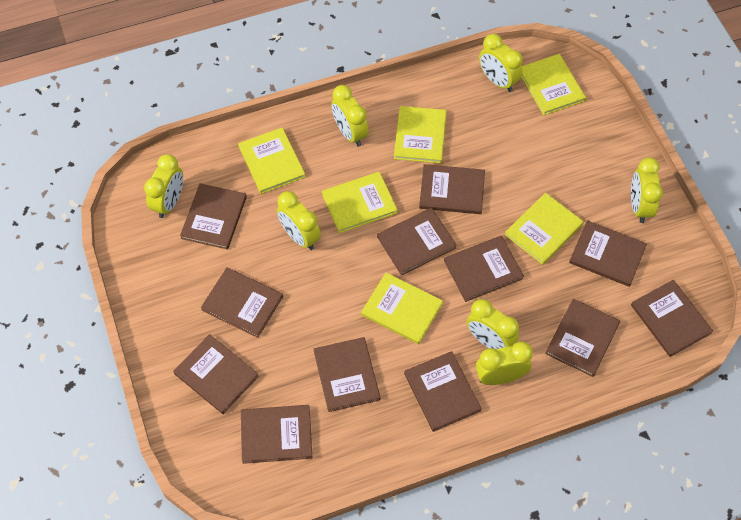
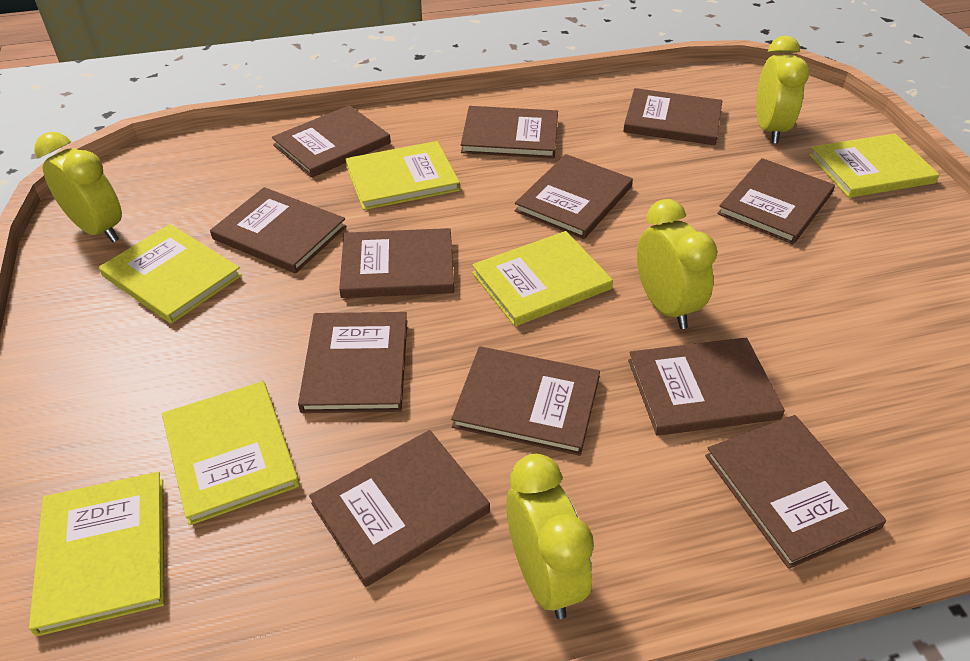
yellow clock: 7 -> 4

